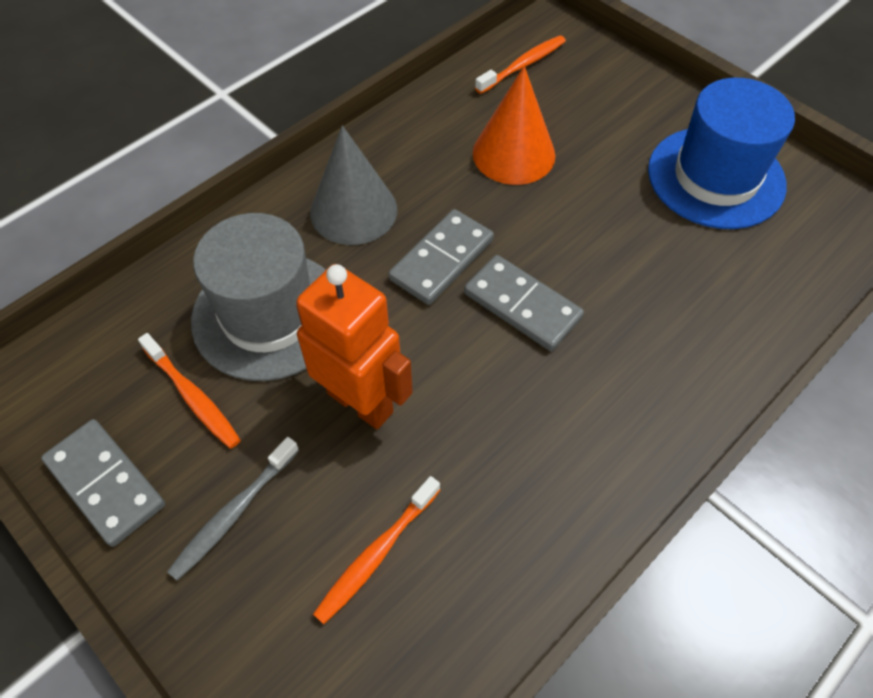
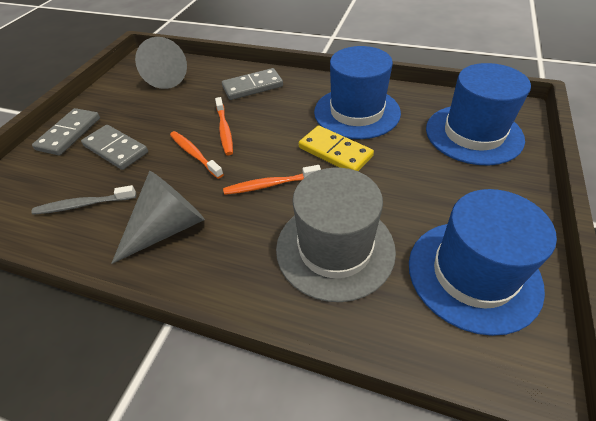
blue hat: 1 -> 3
grey cone: 1 -> 2
orange cone: 1 -> 0
orange robot: 1 -> 0
yellow domino: 0 -> 1

